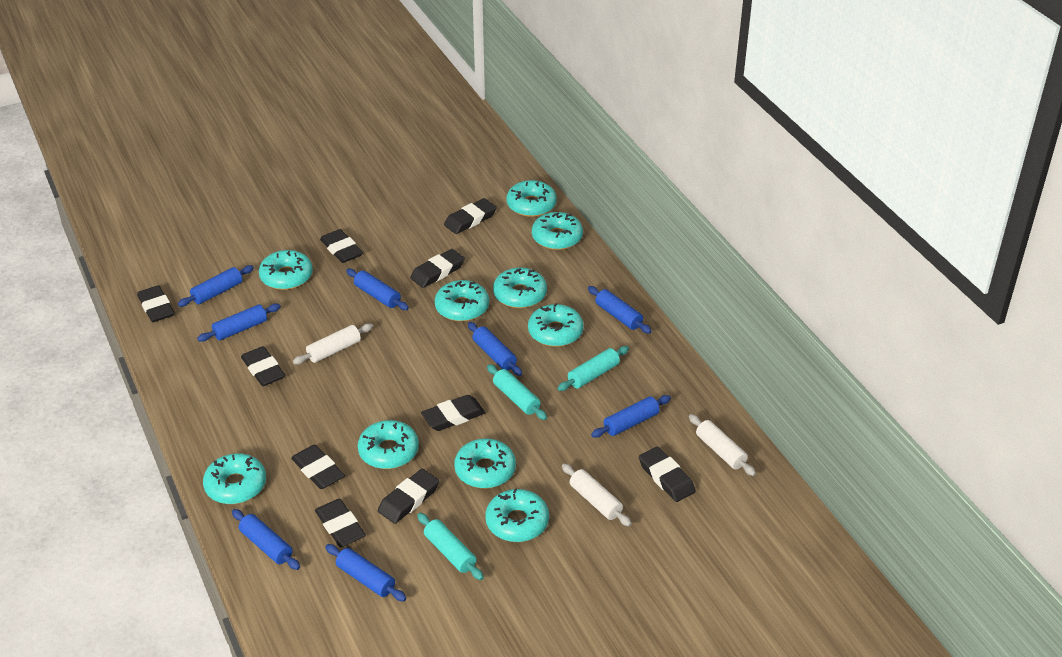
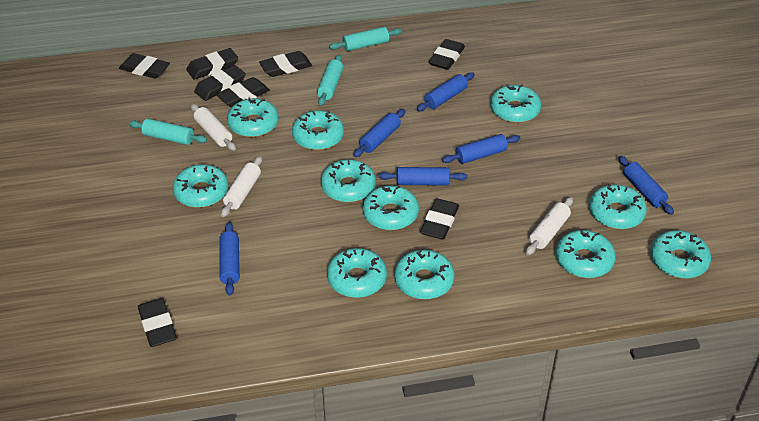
black eraser: 10 -> 8
blue rolling pin: 8 -> 6
turquoise donut: 10 -> 11

